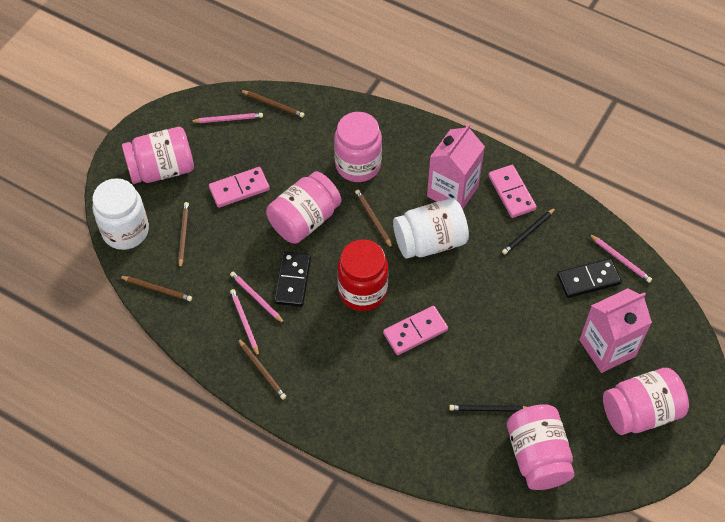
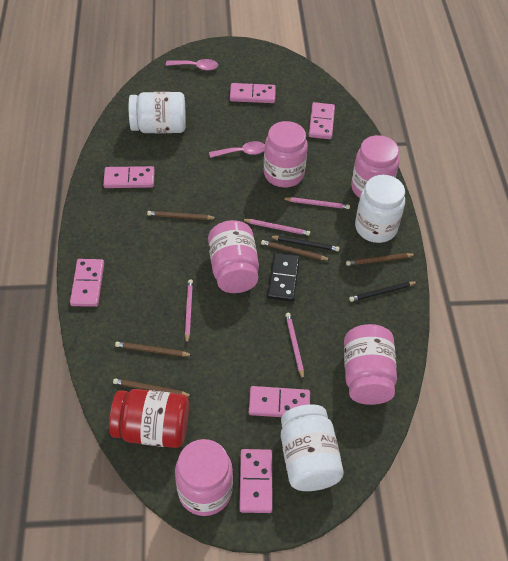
black domino: 2 -> 1
pink carton: 2 -> 0
pink domino: 3 -> 6
pink spoon: 0 -> 2
white jar: 2 -> 3

